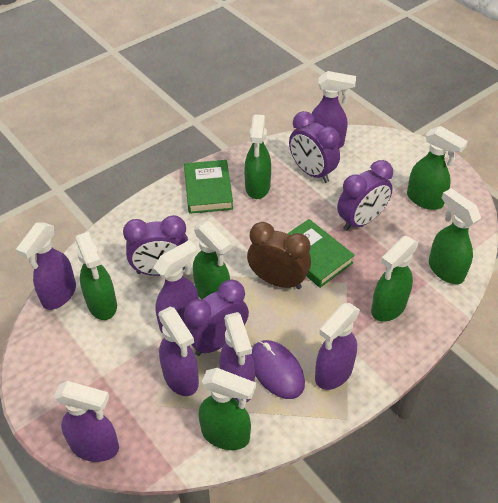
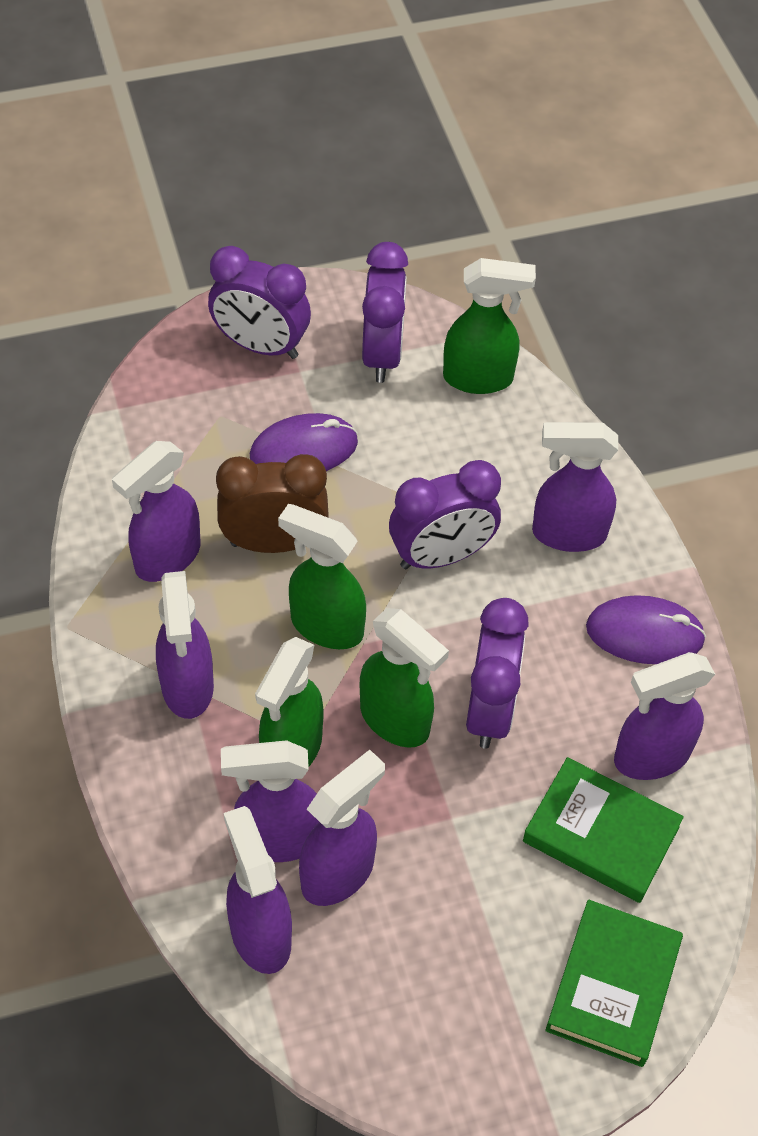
green spray bottle: 7 -> 4
purple mouse: 1 -> 2

